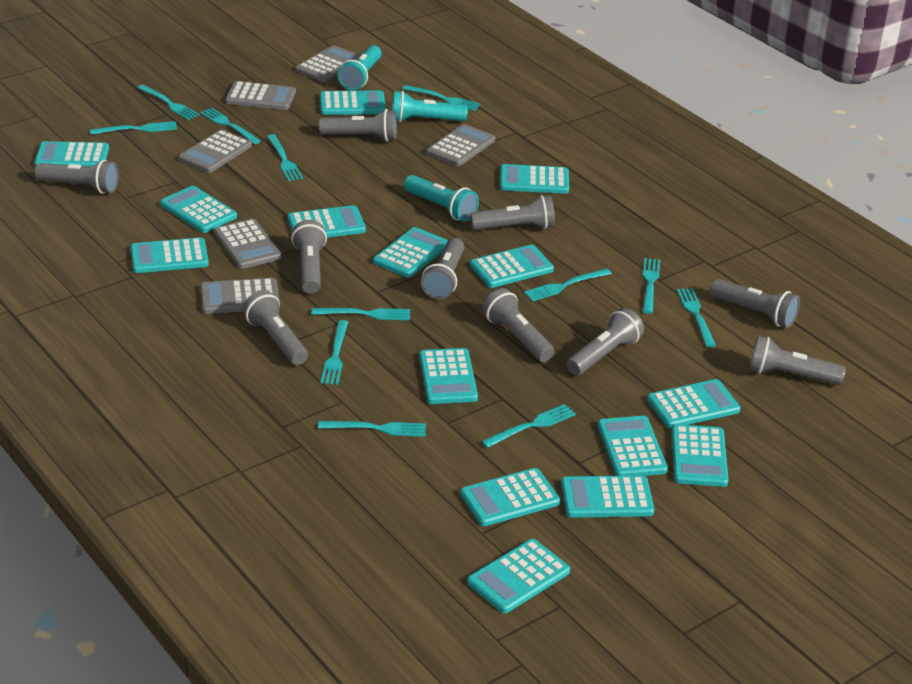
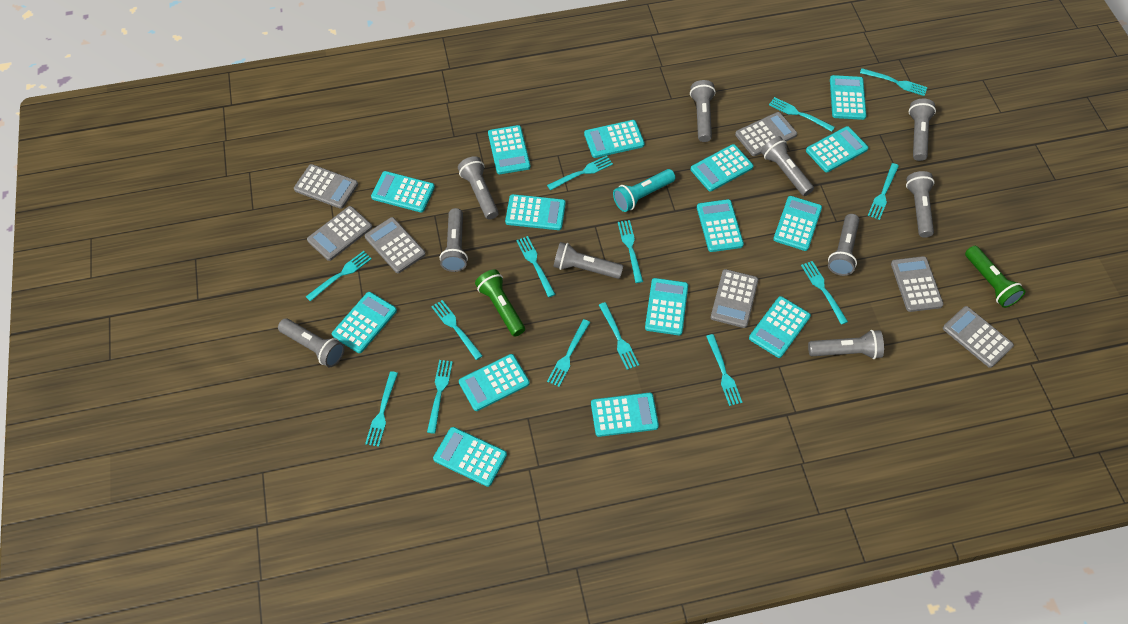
green flashlight: 0 -> 2
grey calculator: 6 -> 7
turquoise flashlight: 3 -> 1
turquoise fork: 12 -> 14

